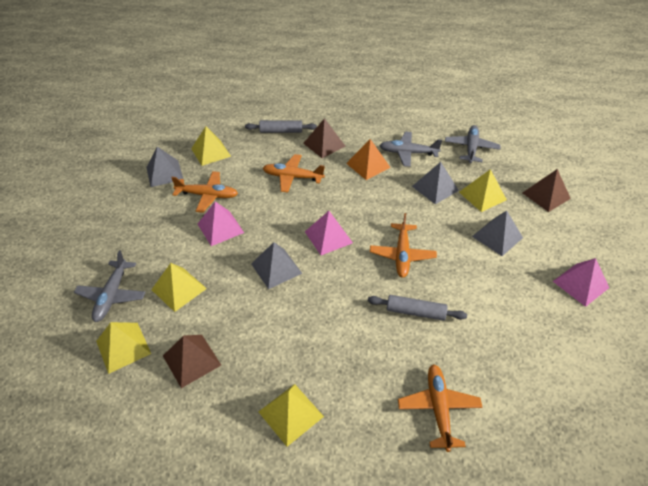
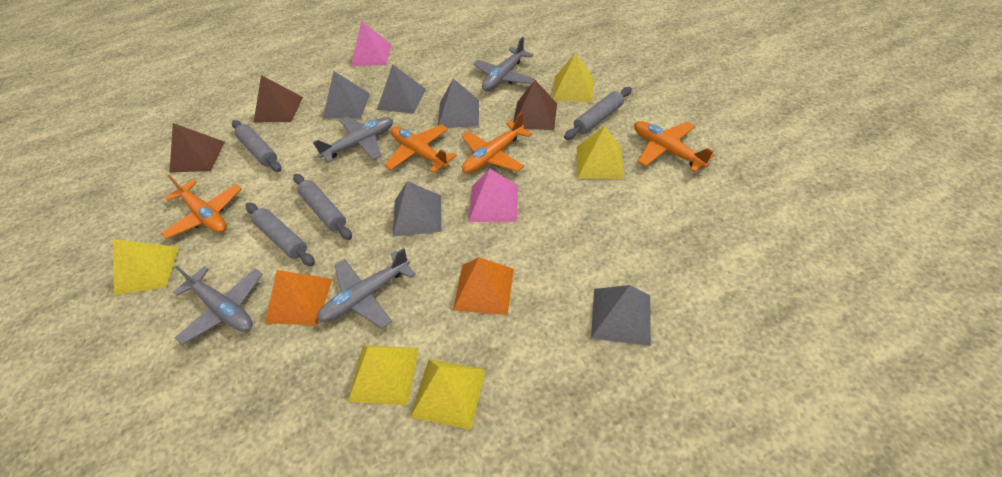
grey plane: 3 -> 4
grey pyramid: 4 -> 5
grey rolling pin: 2 -> 4
orange pyramid: 1 -> 2
pink pyramid: 3 -> 2

